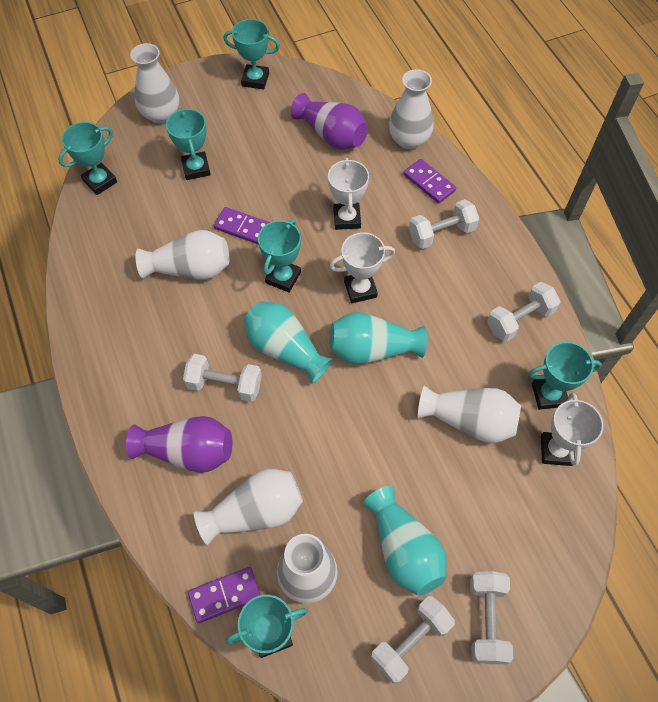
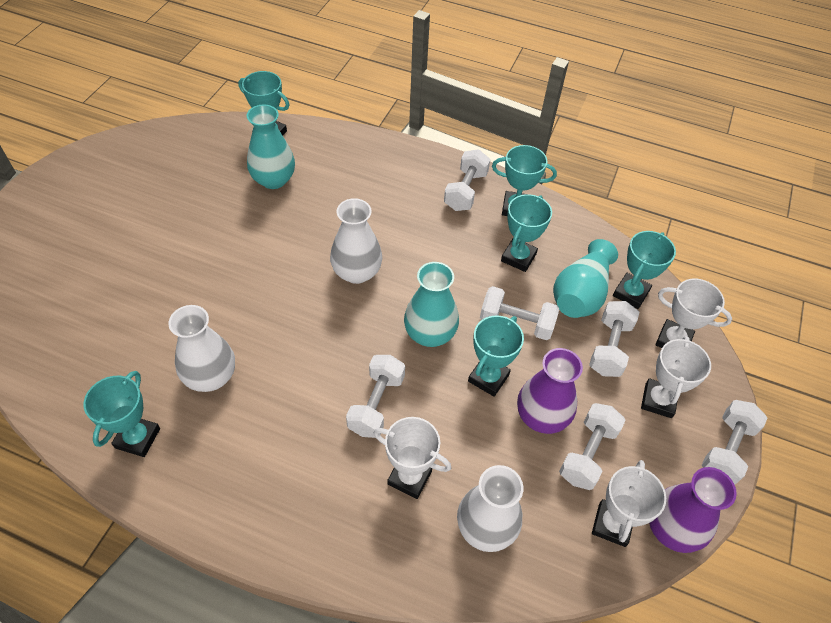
purple domino: 3 -> 0
white dumbbell: 5 -> 6
white trophy: 3 -> 4
white vase: 6 -> 3

